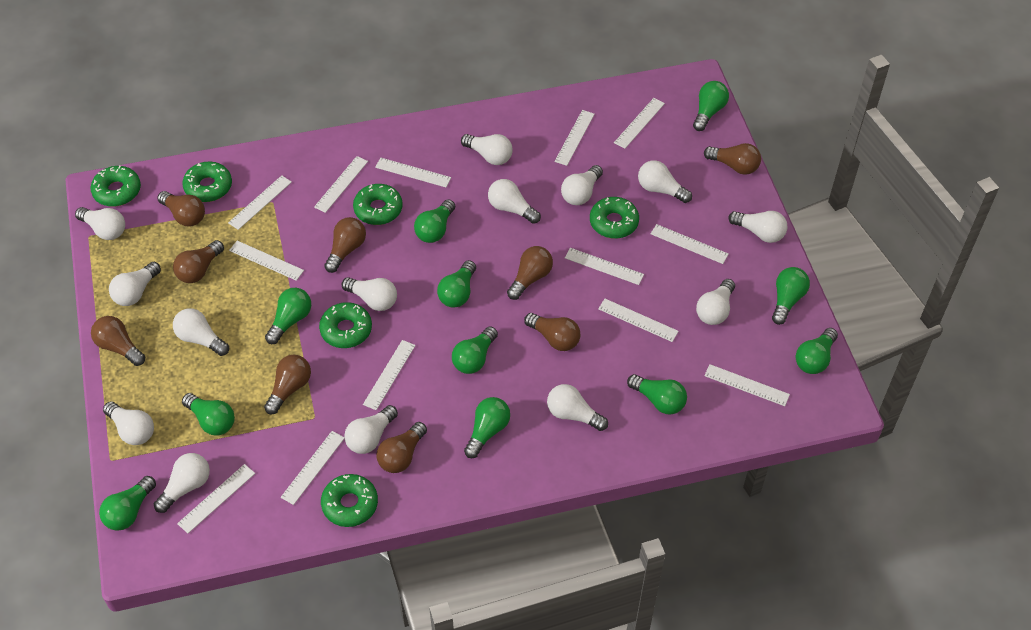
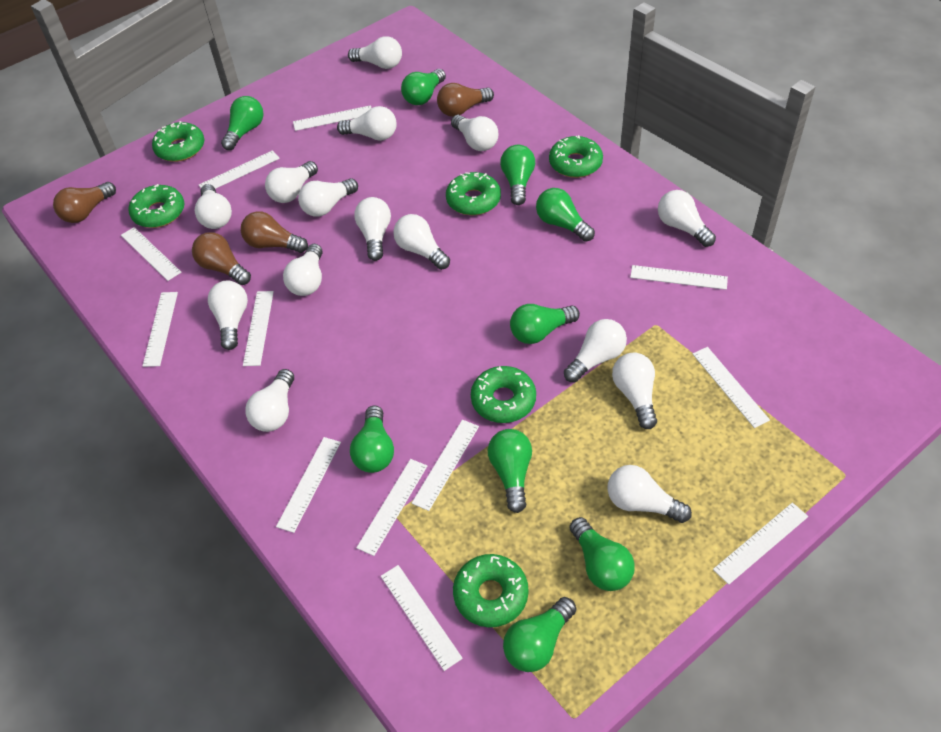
brown light bulb: 9 -> 4
green light bulb: 11 -> 9
white light bulb: 14 -> 15
white ruler: 13 -> 12

